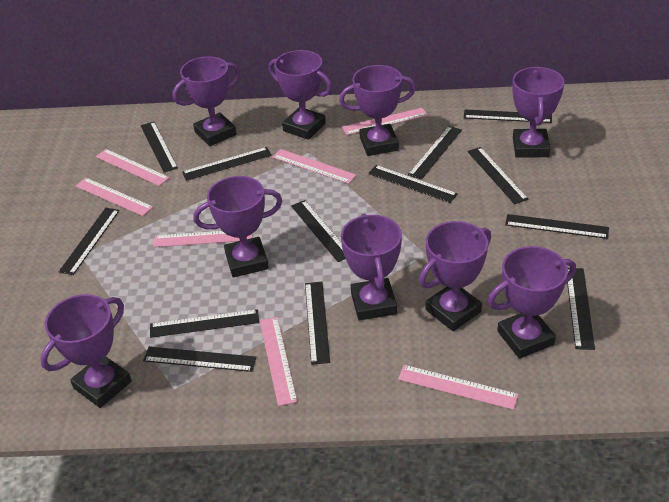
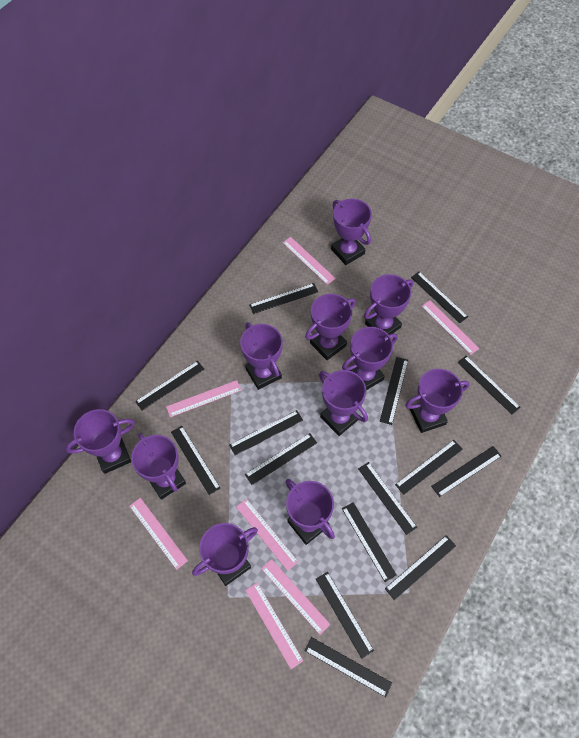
black ruler: 13 -> 15
purple trophy: 9 -> 11

